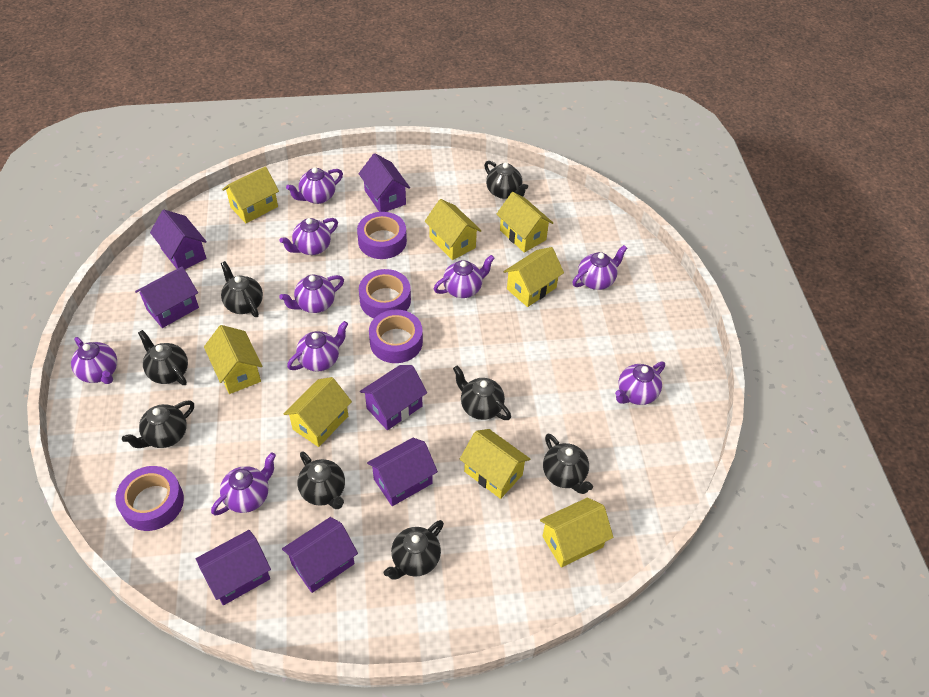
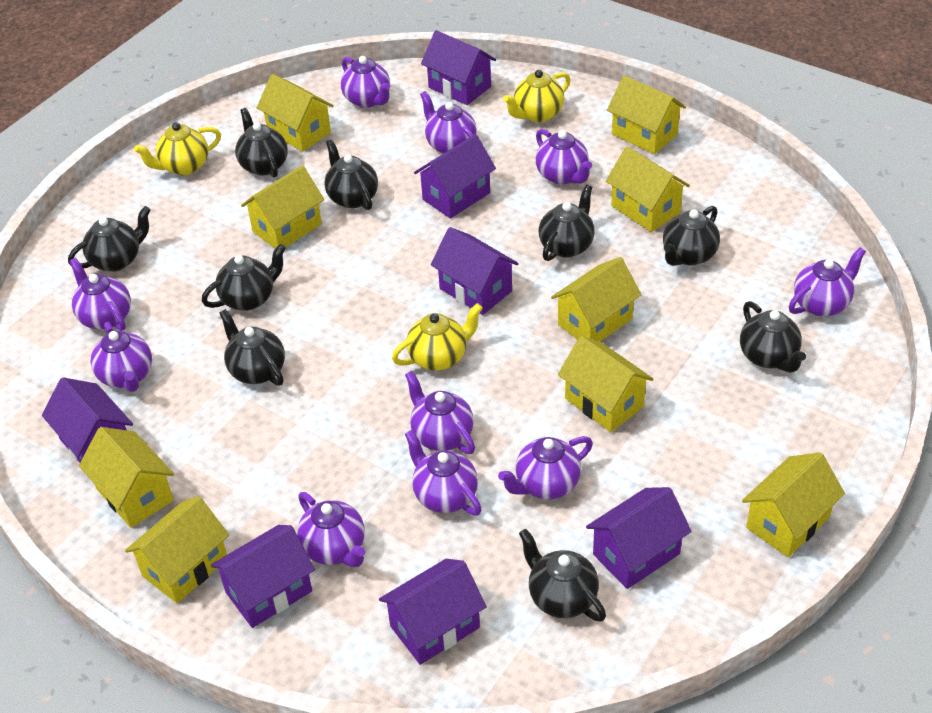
black teapot: 8 -> 9
purple tape: 4 -> 0
purple teapot: 9 -> 10
yellow house: 8 -> 9
yellow teapot: 0 -> 3

